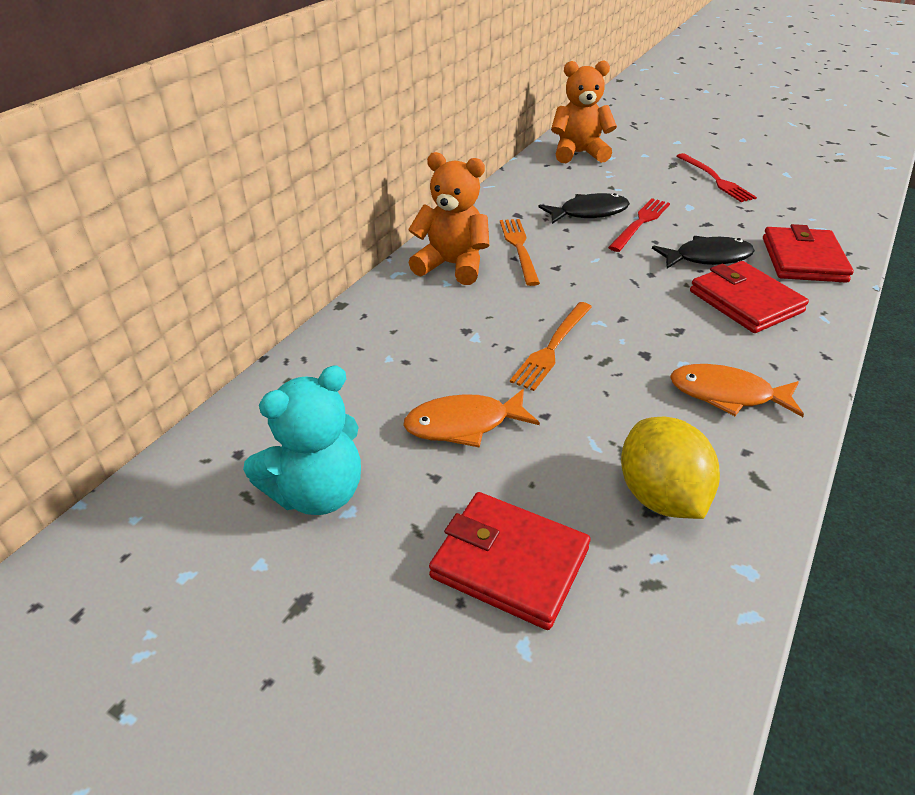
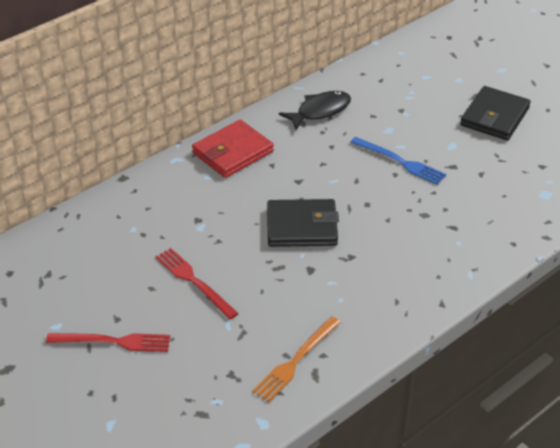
black fish: 2 -> 1
black wallet: 0 -> 2
blue fork: 0 -> 1
orange fish: 2 -> 0
orange fork: 2 -> 1
orange teddy bear: 2 -> 0
red wallet: 3 -> 1
turquoise teddy bear: 1 -> 0
yellow lemon: 1 -> 0

